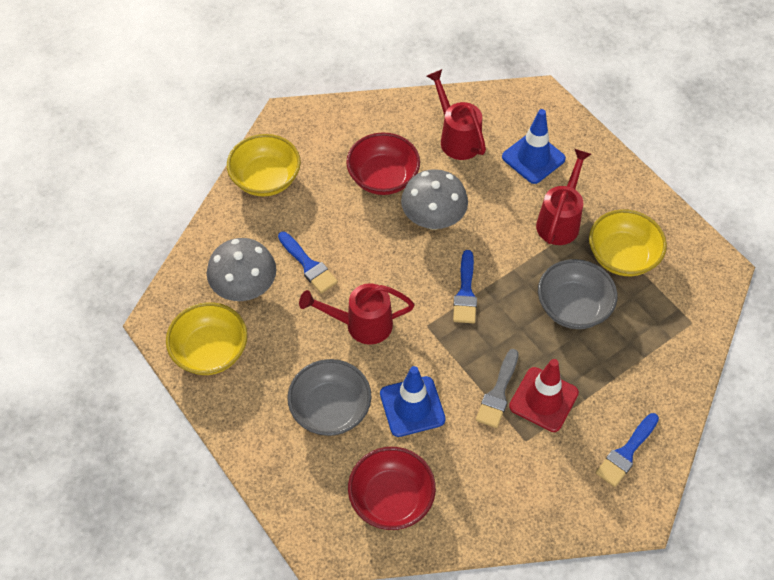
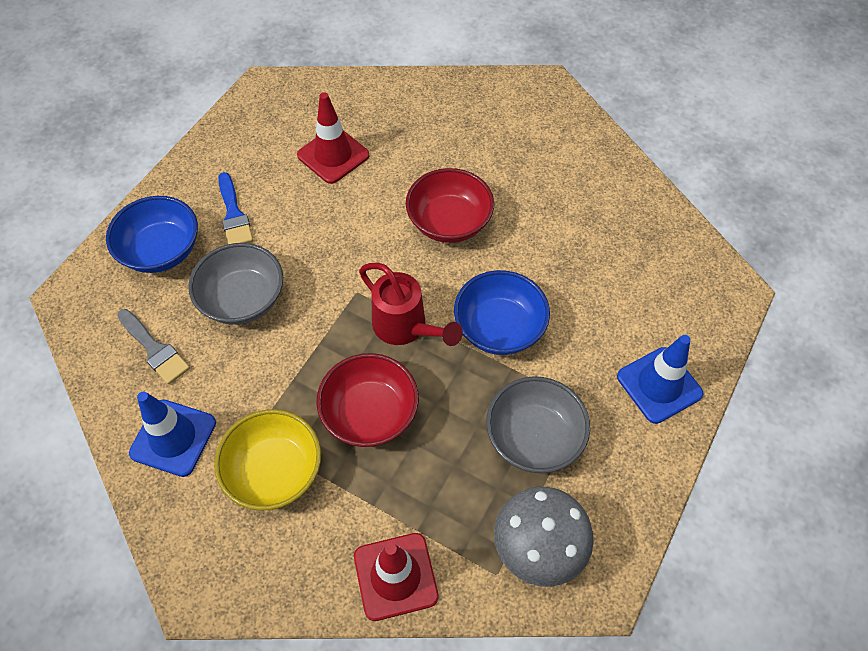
blue bowl: 0 -> 2
blue brush: 3 -> 1
grey mushroom: 2 -> 1
red traffic cone: 1 -> 2
red watering can: 3 -> 1
yellow bowl: 3 -> 1

